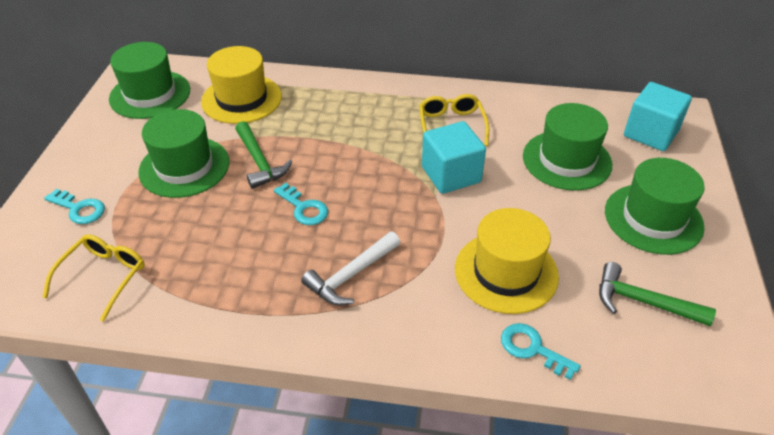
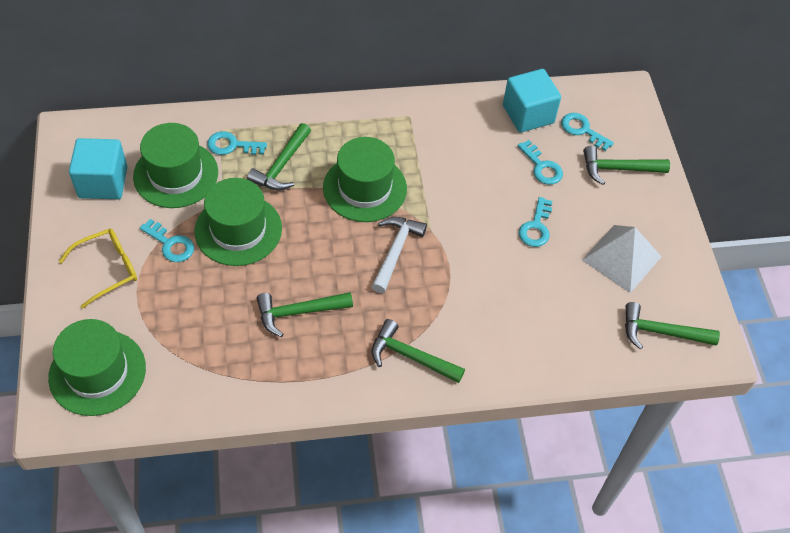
green hammer: 2 -> 5
turquoise key: 3 -> 5
white pyramid: 0 -> 1
yellow glasses: 2 -> 1
yellow hat: 2 -> 0

